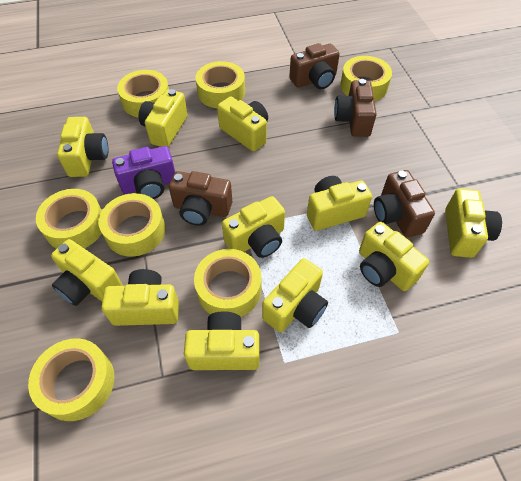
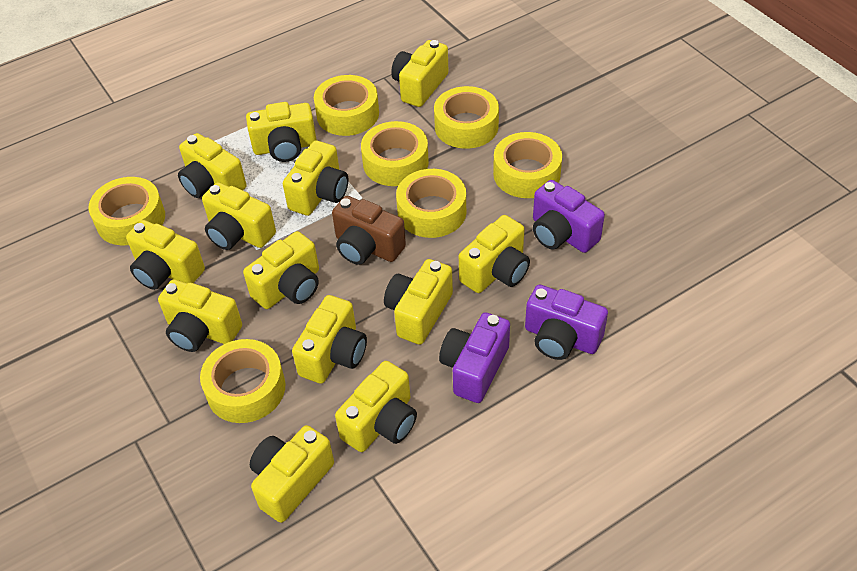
brown camera: 4 -> 1
purple camera: 1 -> 3
yellow camera: 11 -> 13

